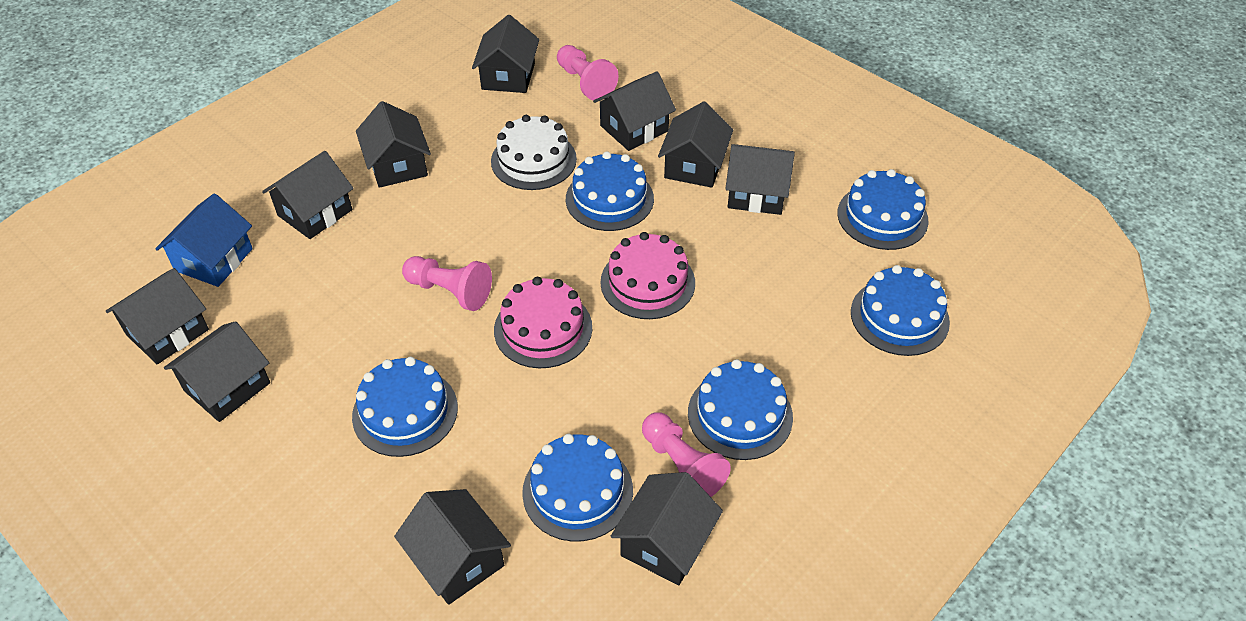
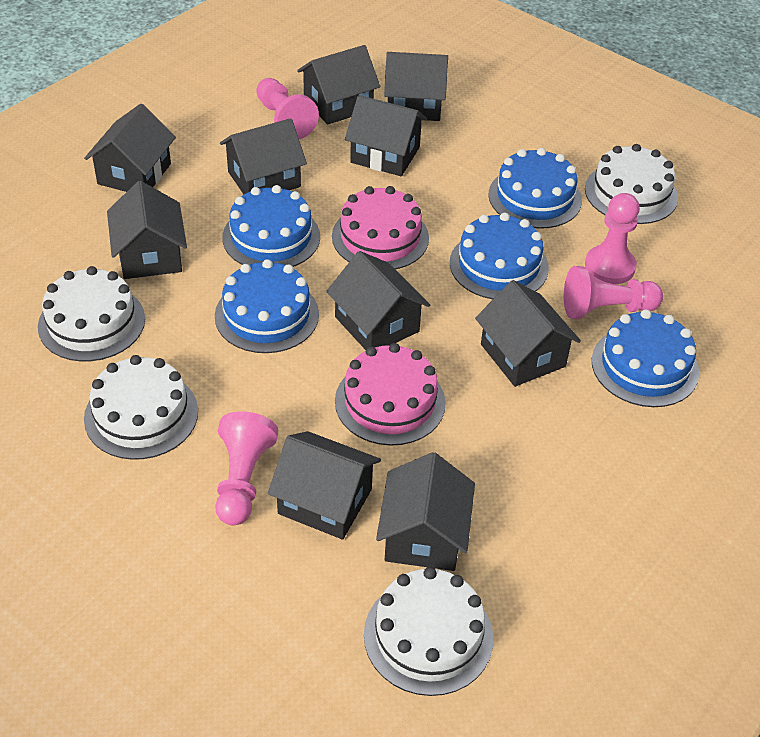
blue cake: 6 -> 5
blue house: 1 -> 0
pink pawn: 3 -> 4
white cake: 1 -> 4

